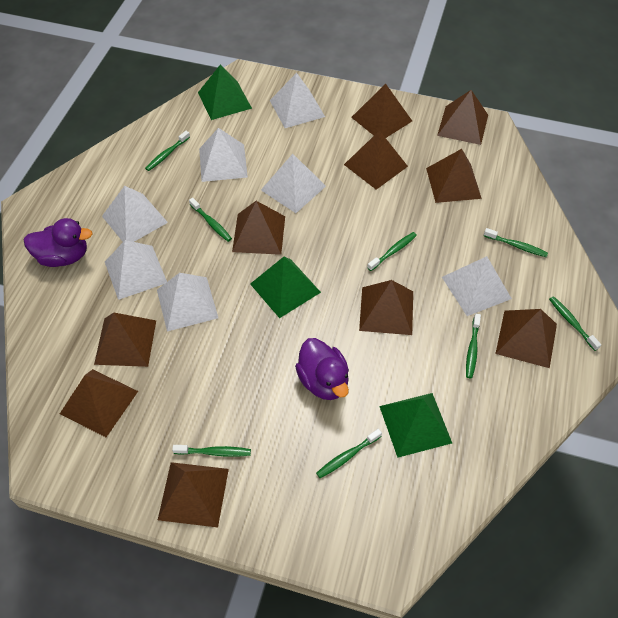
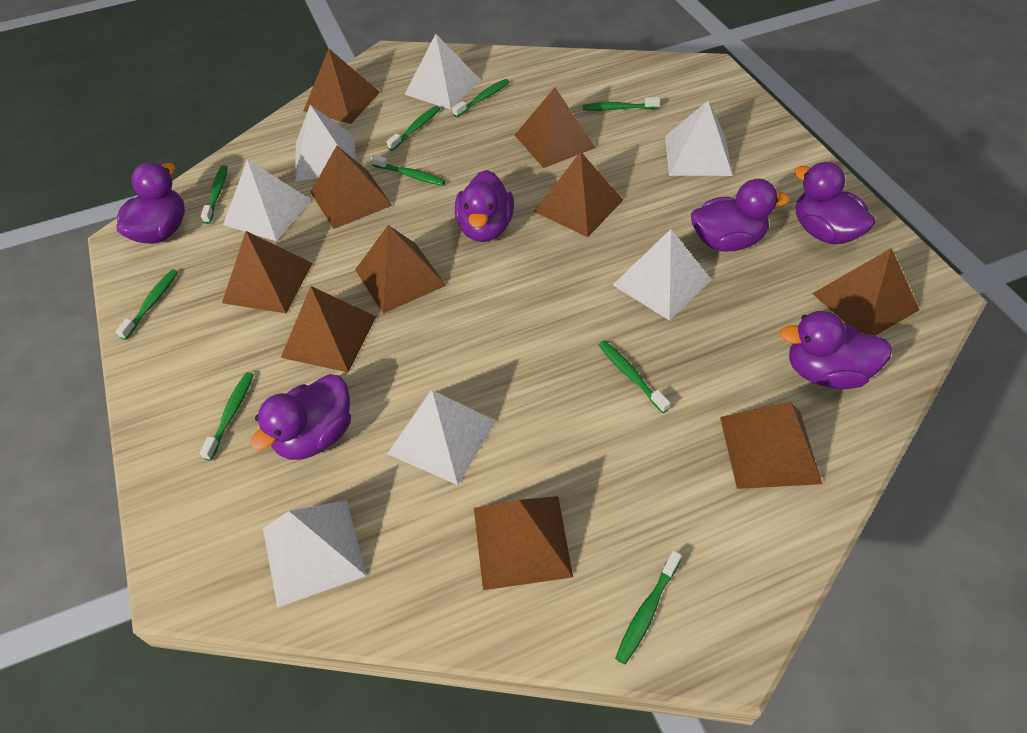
green pyramid: 3 -> 0
green toothbrush: 8 -> 9
purple duck: 2 -> 6

